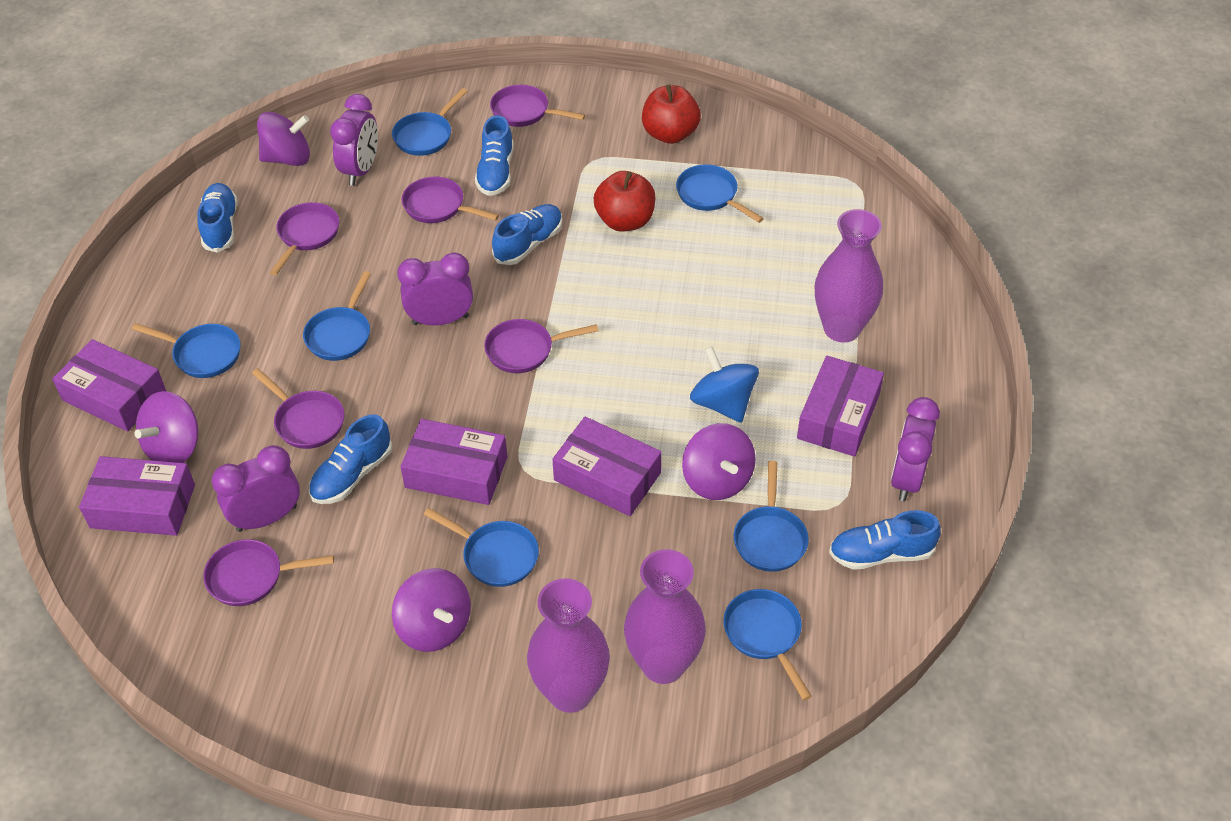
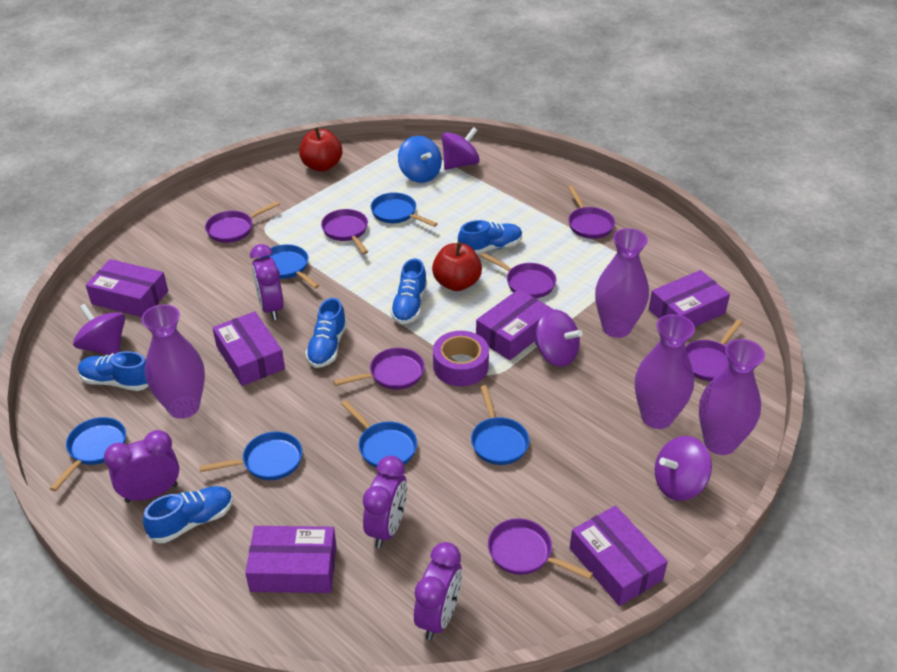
blue pan: 7 -> 6
purple box: 5 -> 6
purple pan: 6 -> 7
purple tape: 0 -> 1
purple vase: 3 -> 4

